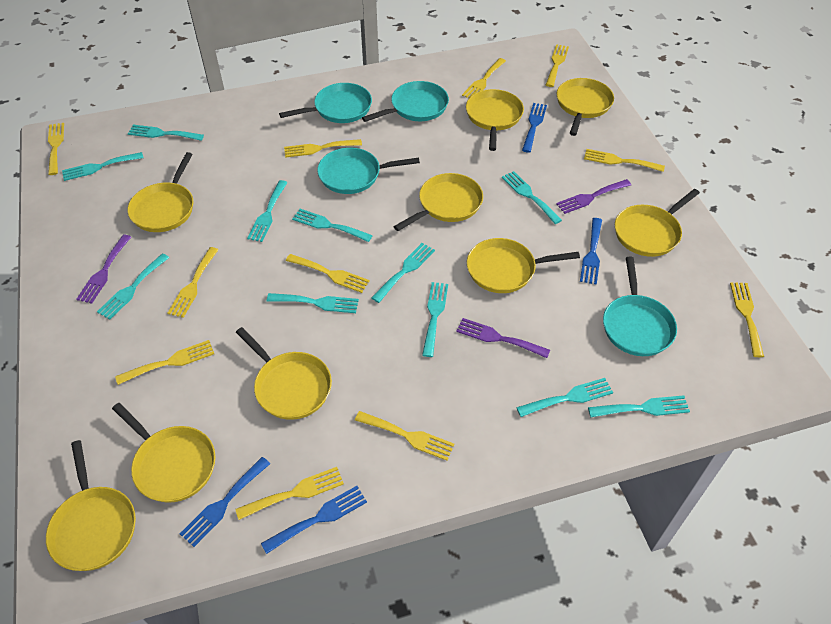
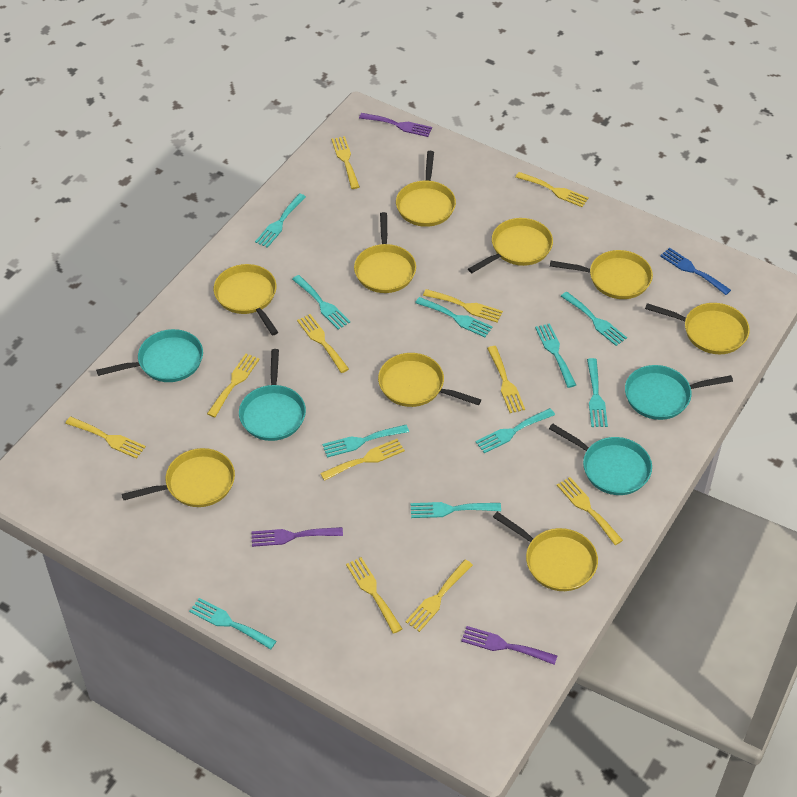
blue fork: 4 -> 1
turquoise fork: 11 -> 10

